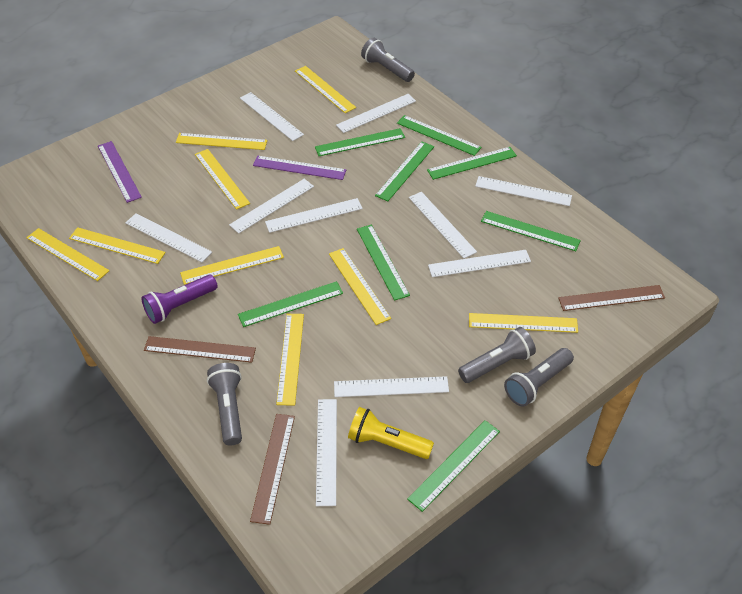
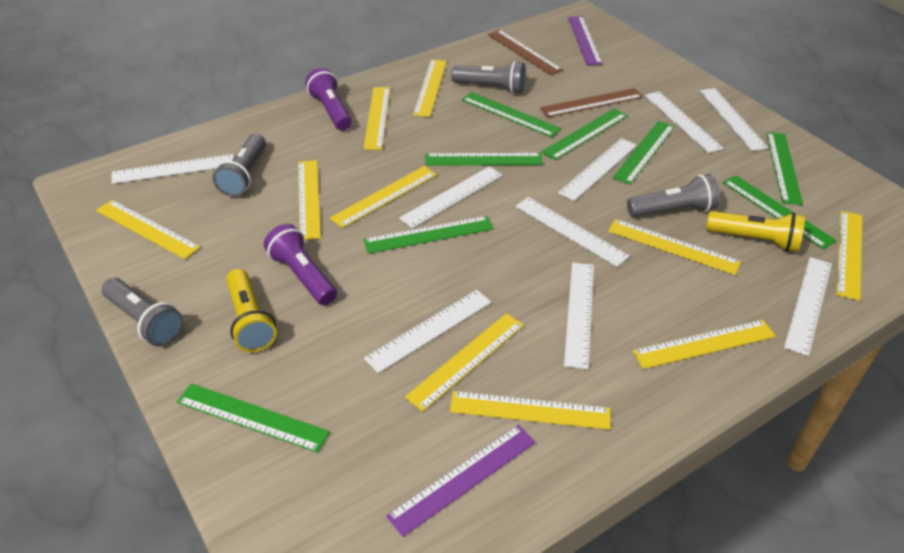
brown ruler: 3 -> 2
purple flashlight: 1 -> 2
white ruler: 10 -> 9
yellow flashlight: 1 -> 2
yellow ruler: 9 -> 10

